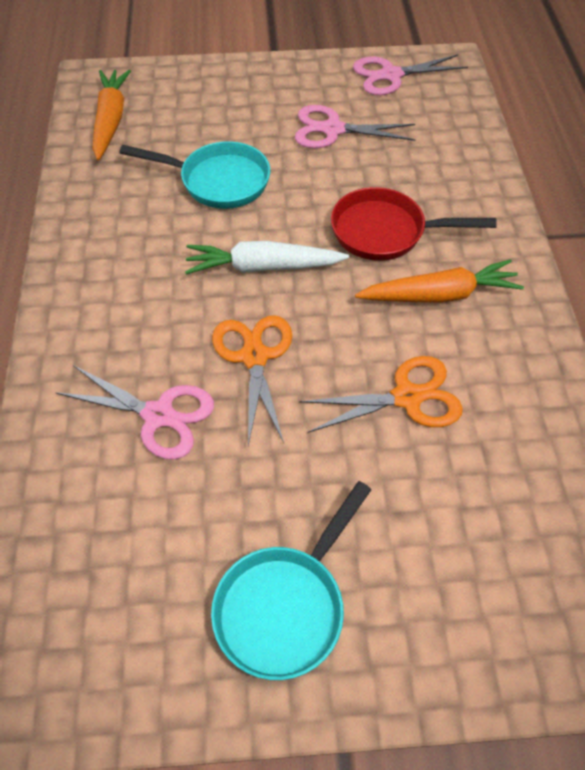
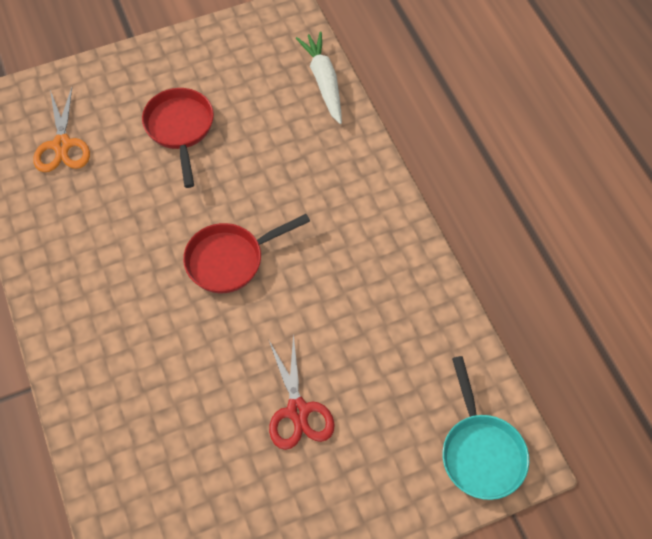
orange carrot: 2 -> 0
orange scissors: 2 -> 1
pink scissors: 3 -> 0
red pan: 1 -> 2
red scissors: 0 -> 1
turquoise pan: 2 -> 1

